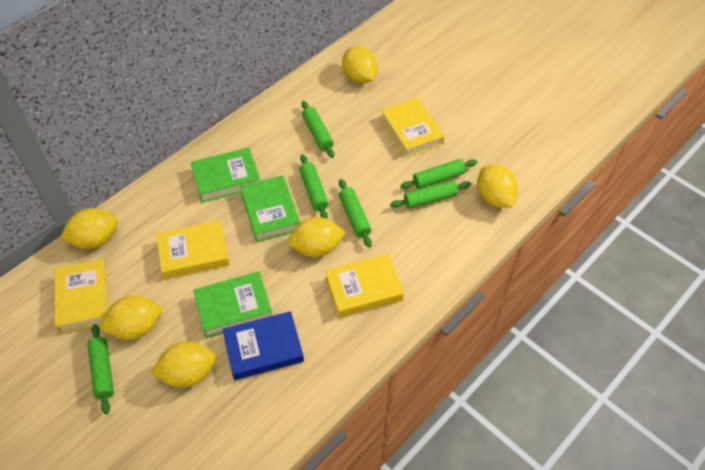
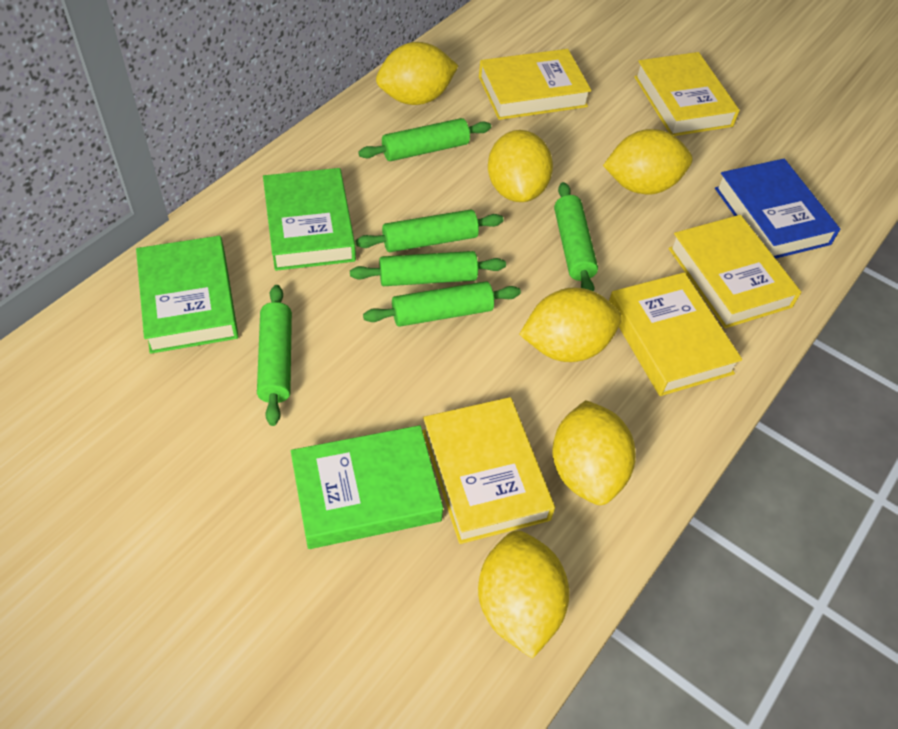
yellow book: 4 -> 5

